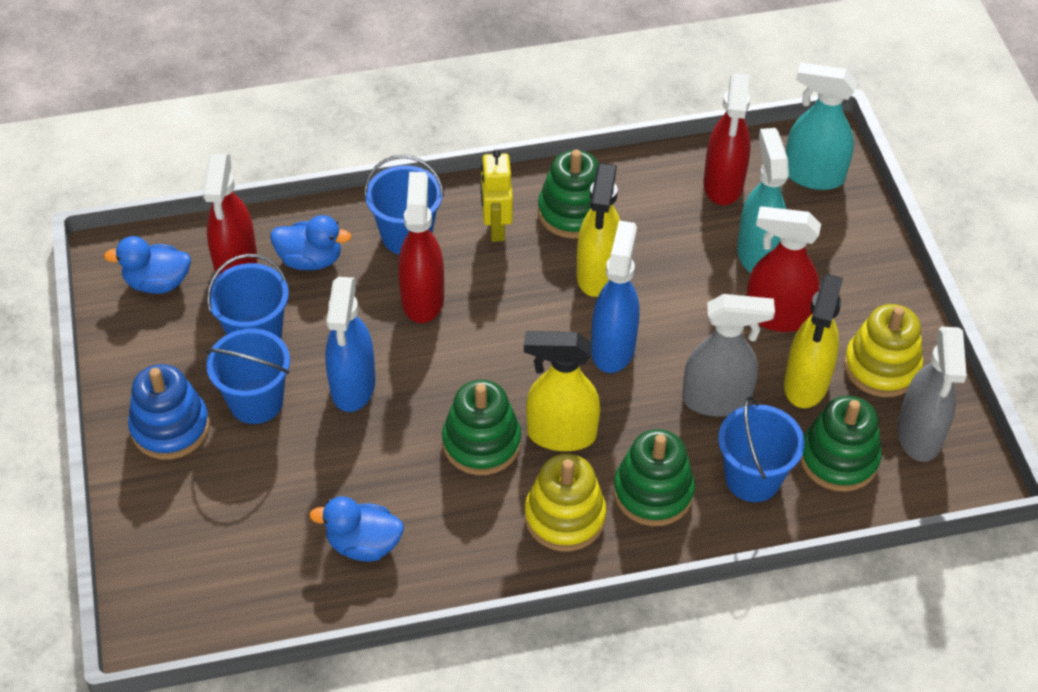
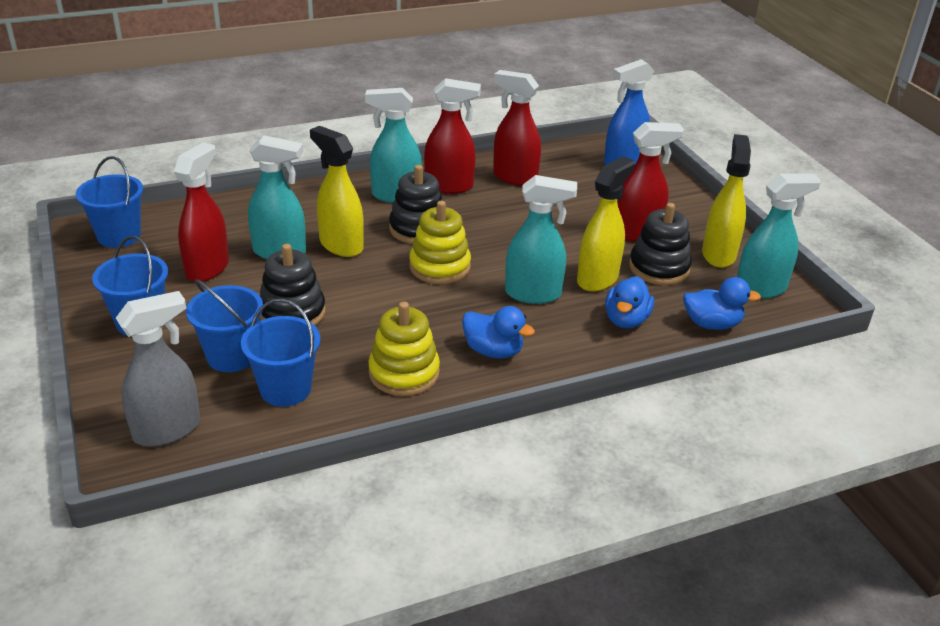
black stacking toy: 0 -> 3
blue spray bottle: 2 -> 1
blue stacking toy: 1 -> 0
green stacking toy: 4 -> 0
grey spray bottle: 2 -> 1
turquoise spray bottle: 2 -> 4
yellow robot: 1 -> 0

